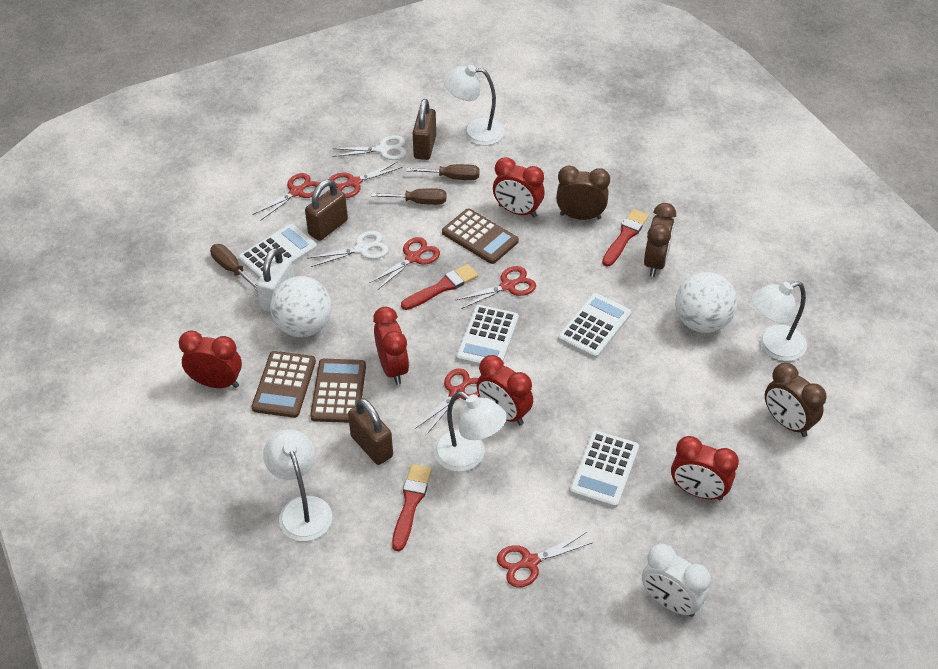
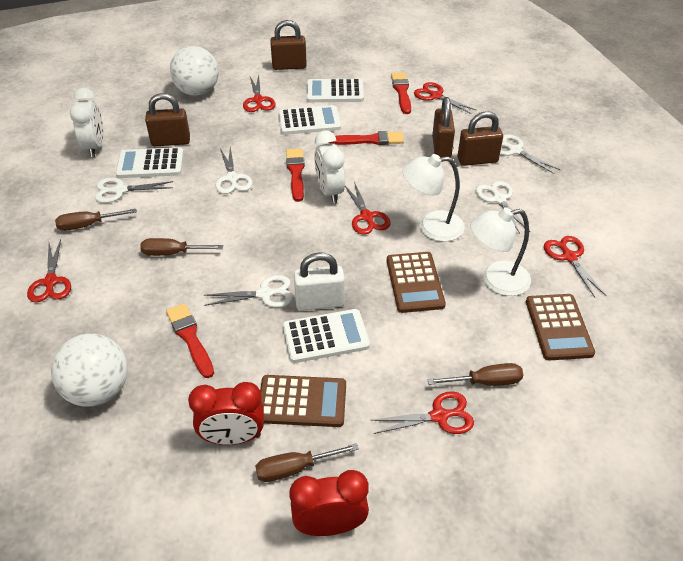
brown clock: 3 -> 0
brown padlock: 3 -> 4
brown screwdriver: 3 -> 4
red brush: 3 -> 4
red clock: 5 -> 2
white clock: 1 -> 2
white lamp: 4 -> 2
white scissors: 2 -> 5

